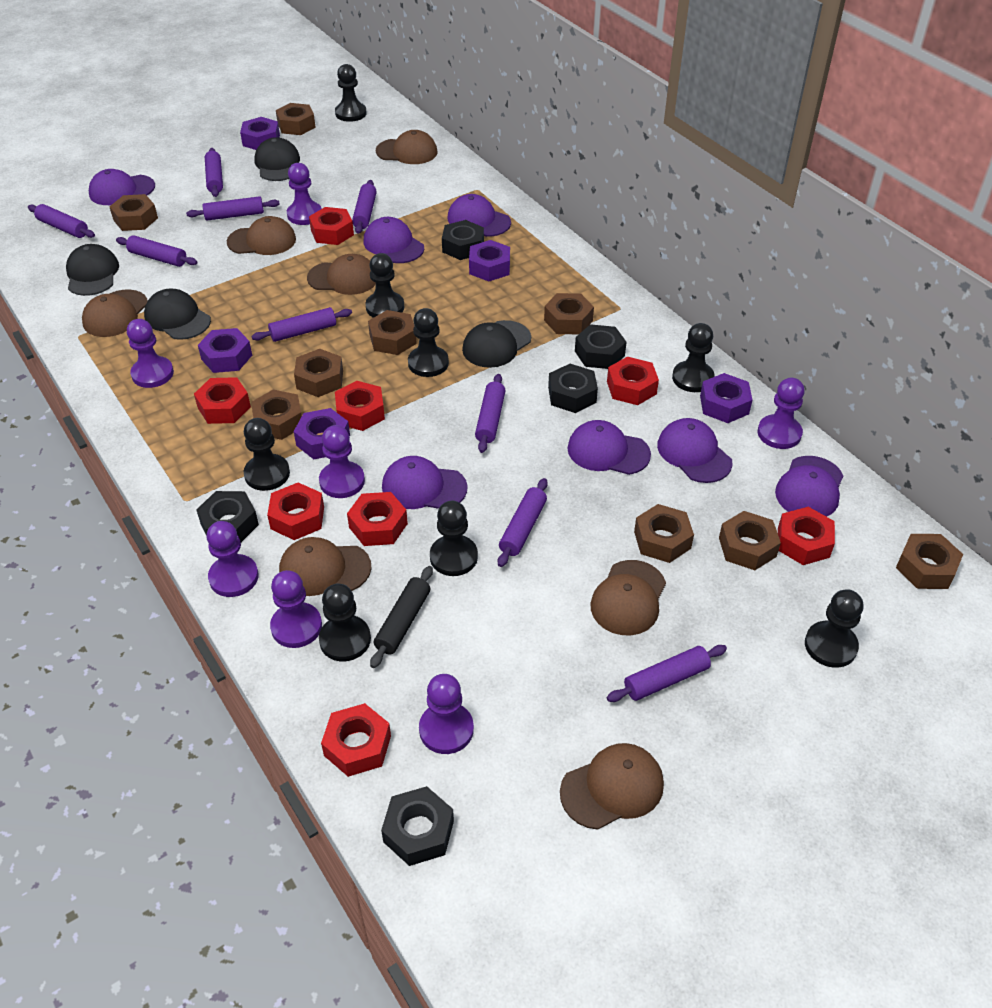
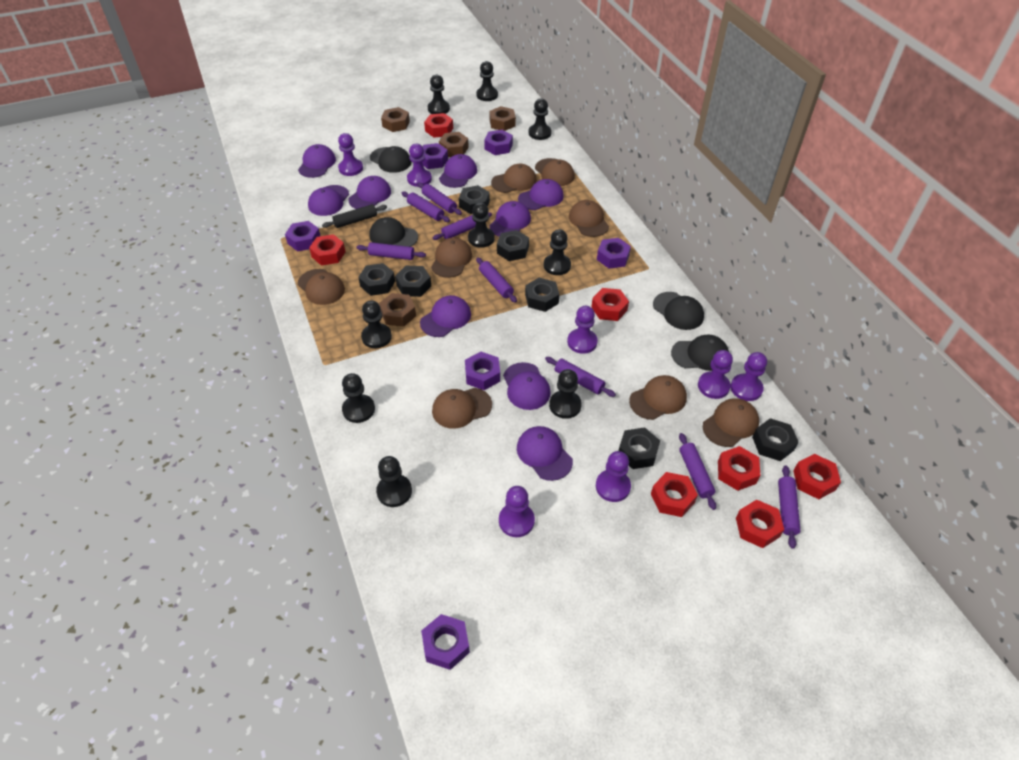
black nut: 5 -> 7
black pawn: 8 -> 9
brown cap: 7 -> 8
brown nut: 9 -> 4
purple cap: 7 -> 9
purple nut: 5 -> 6
purple rolling pin: 9 -> 8
red nut: 8 -> 7

